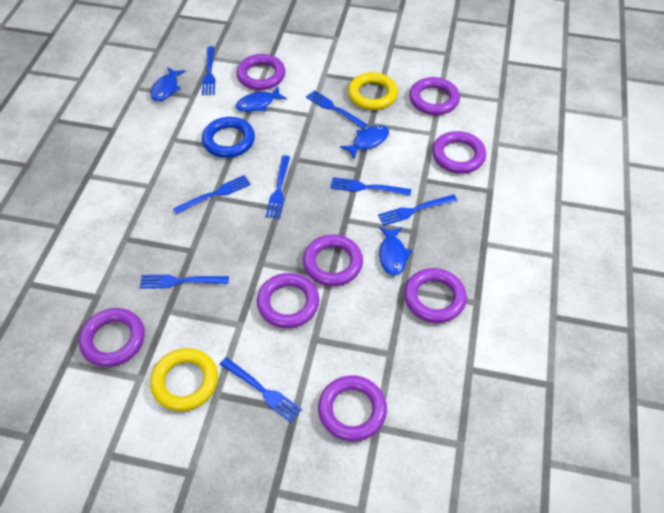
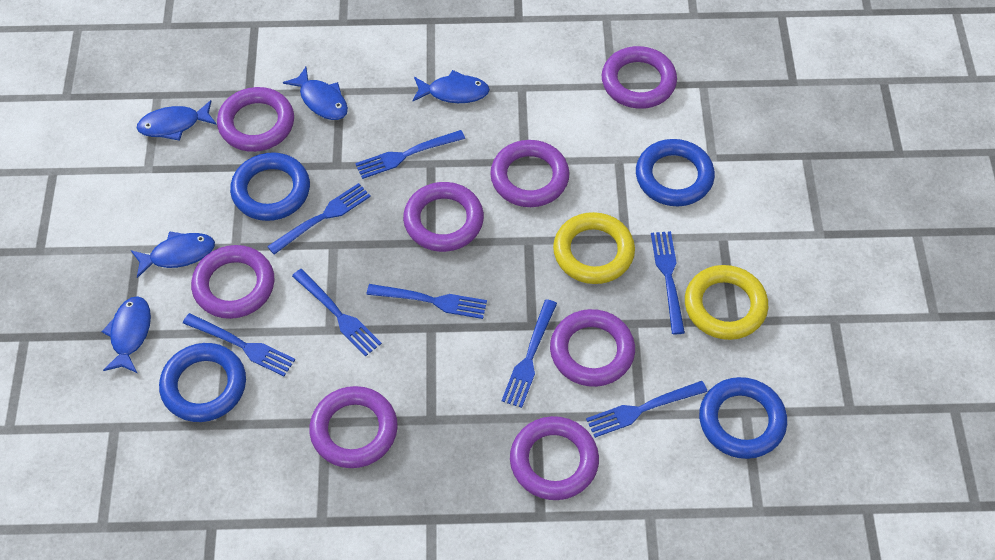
blue fish: 4 -> 5
blue ring: 1 -> 4

